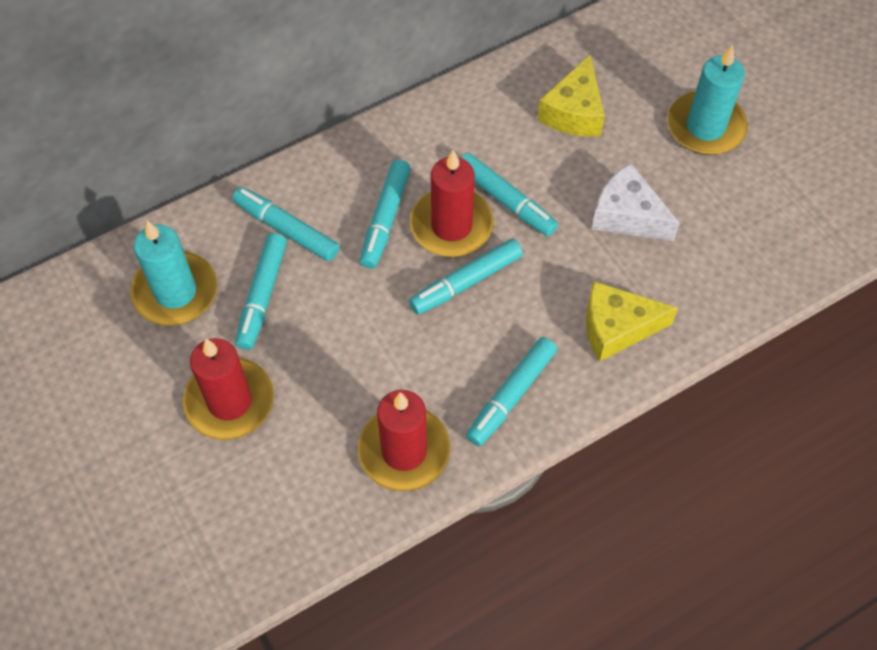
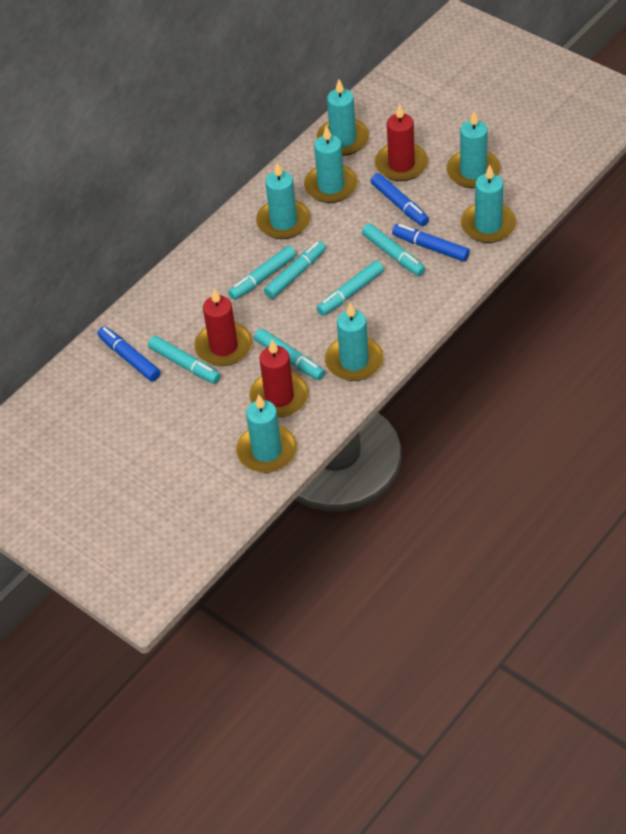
blue marker: 0 -> 3
turquoise candle: 2 -> 7
white cheese: 1 -> 0
yellow cheese: 2 -> 0

